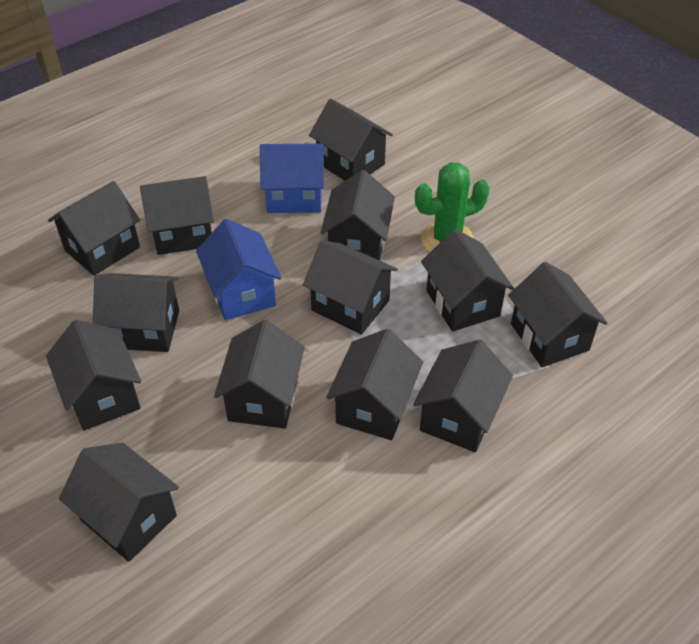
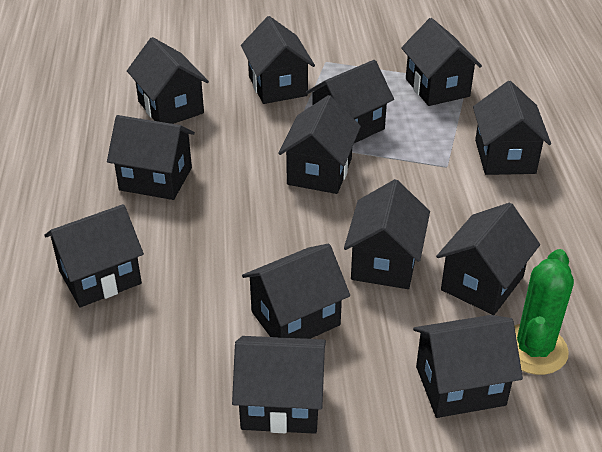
blue house: 2 -> 0

